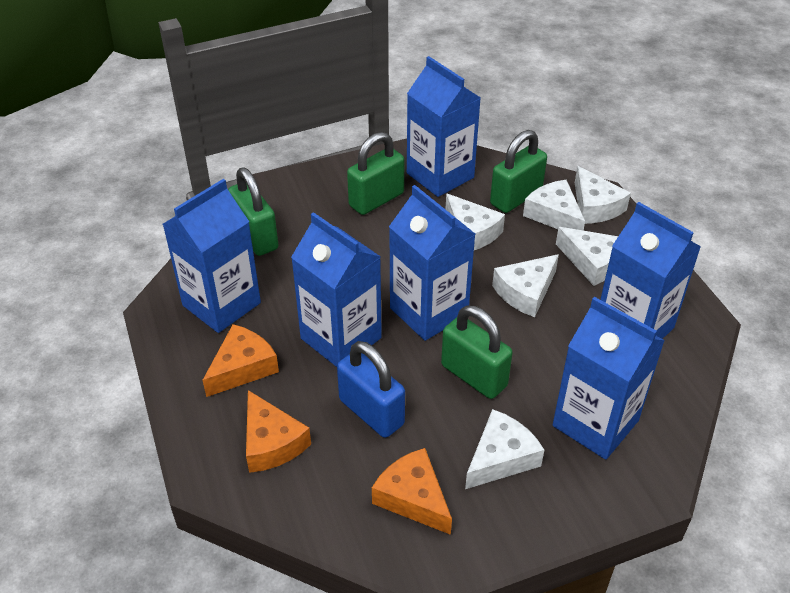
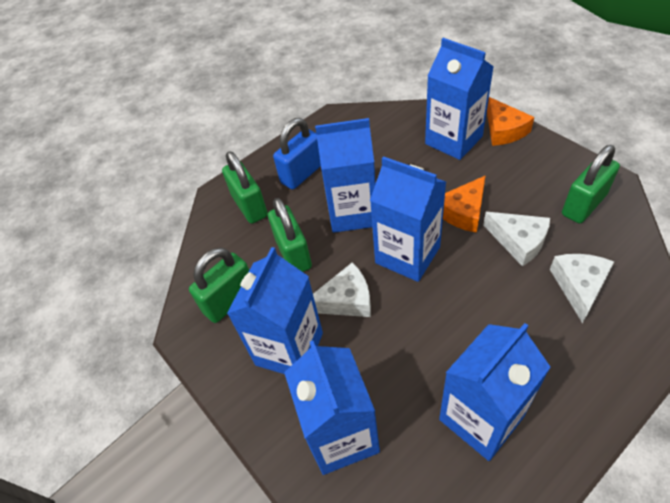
orange cheese: 3 -> 2
white cheese: 6 -> 3

